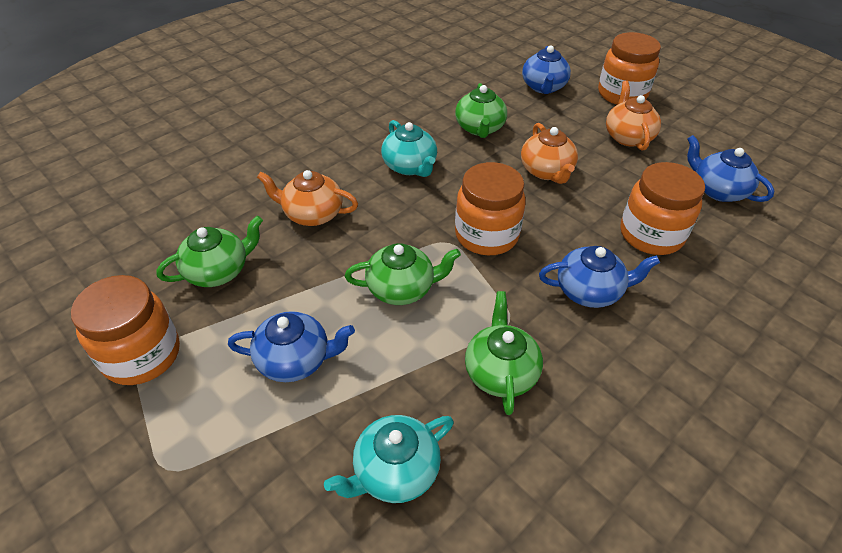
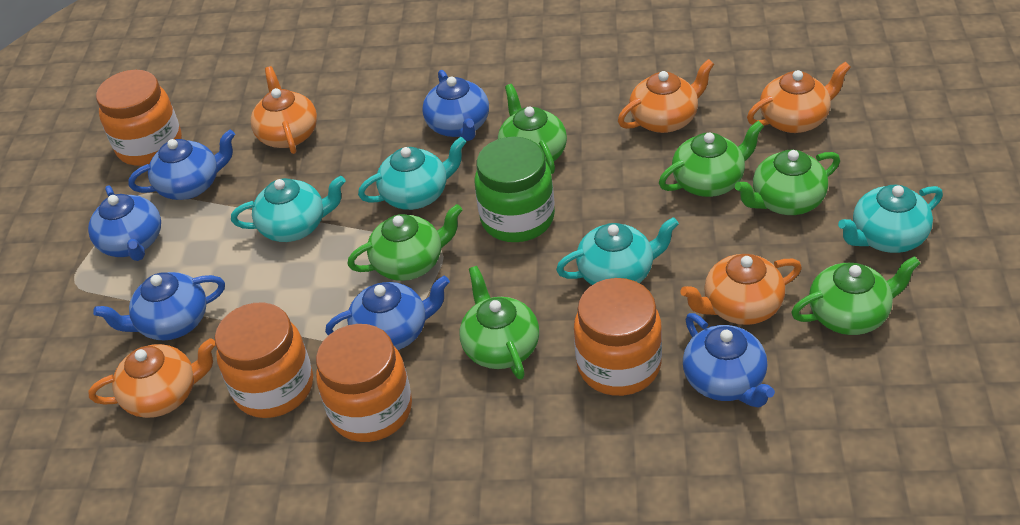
blue teapot: 4 -> 6
green jar: 0 -> 1
green teapot: 4 -> 6
orange teapot: 3 -> 5
turquoise teapot: 2 -> 4

